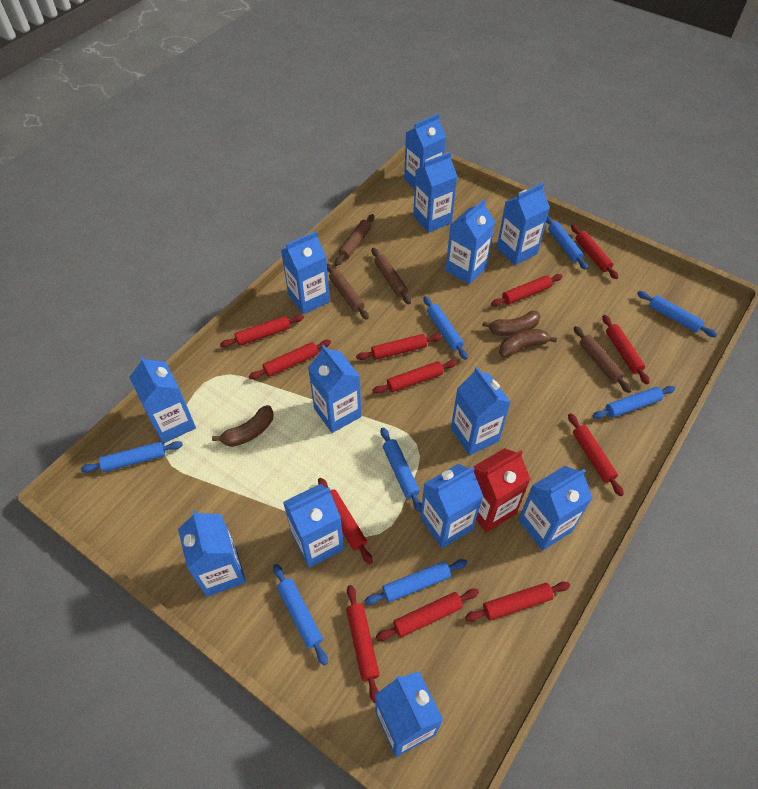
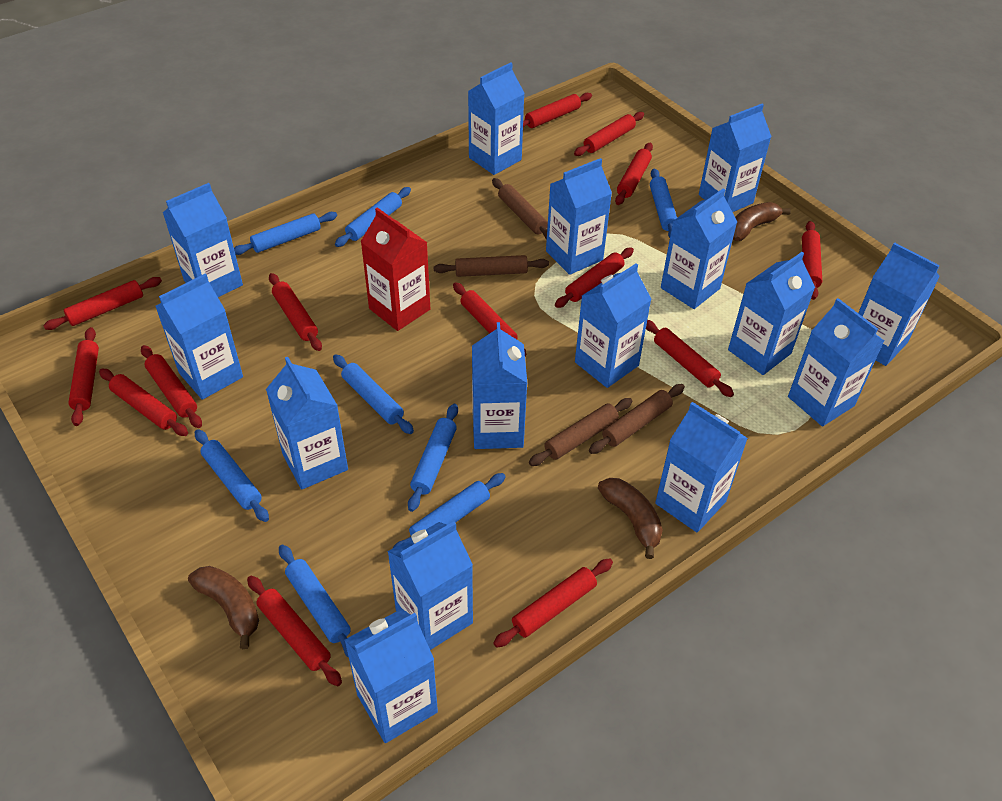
blue carton: 13 -> 15
red rolling pin: 12 -> 14

